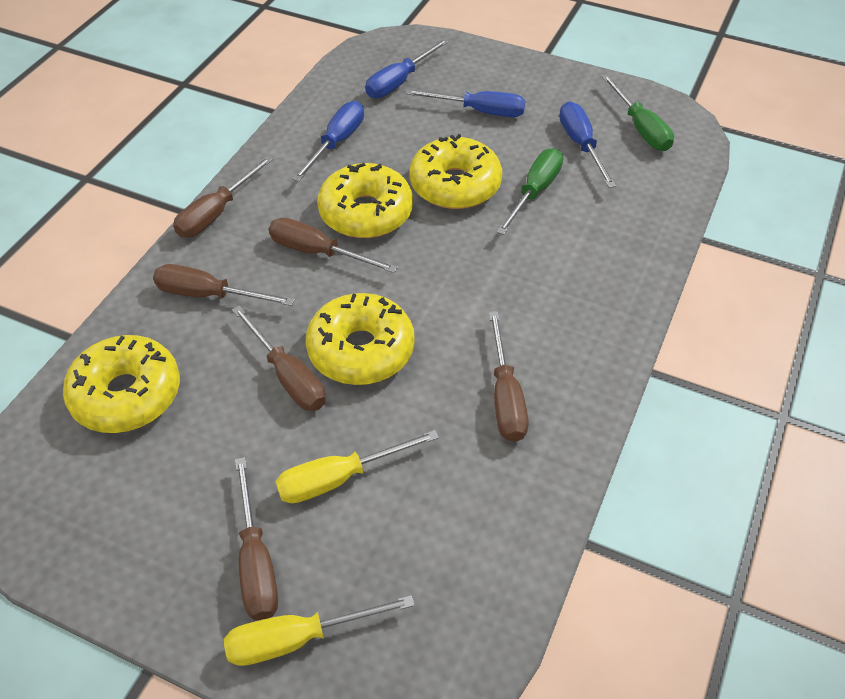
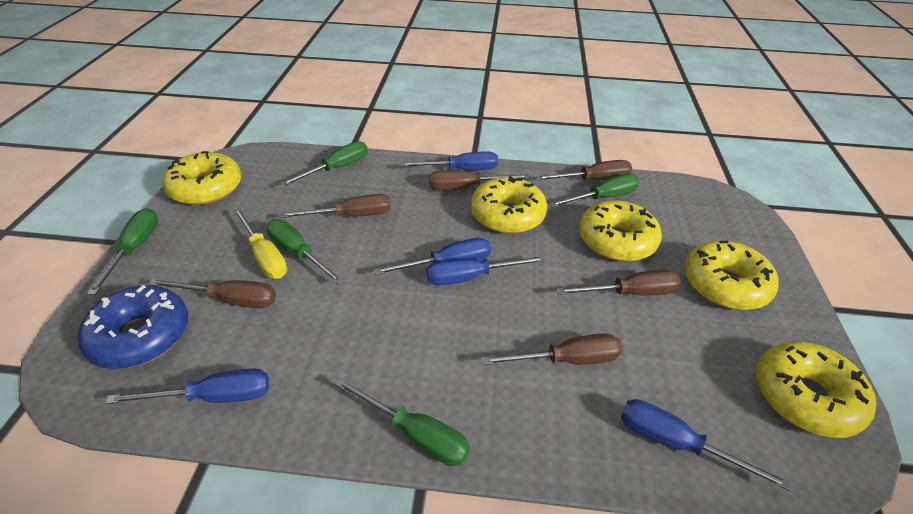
blue donut: 0 -> 1
blue screwdriver: 4 -> 5
green screwdriver: 2 -> 5
yellow donut: 4 -> 5
yellow screwdriver: 2 -> 1

